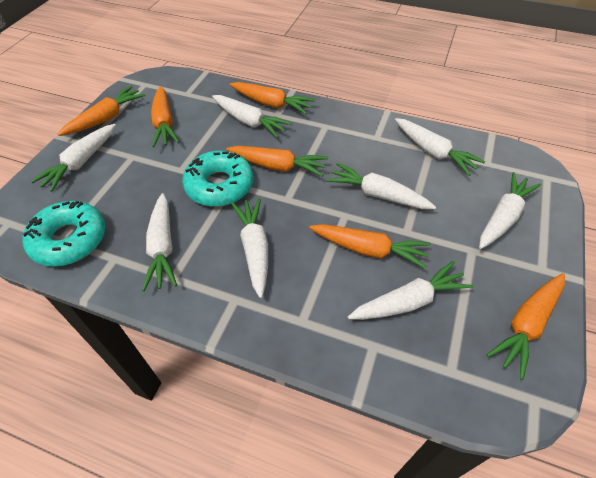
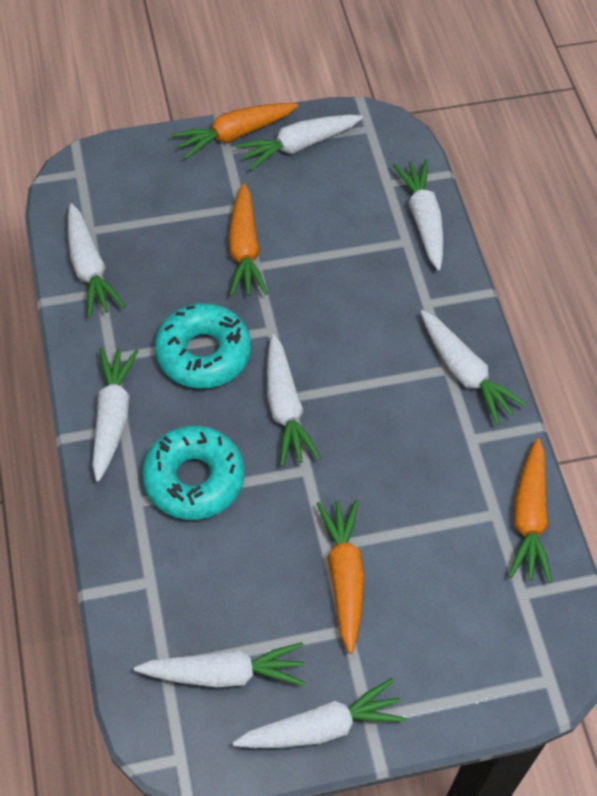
orange carrot: 6 -> 4

